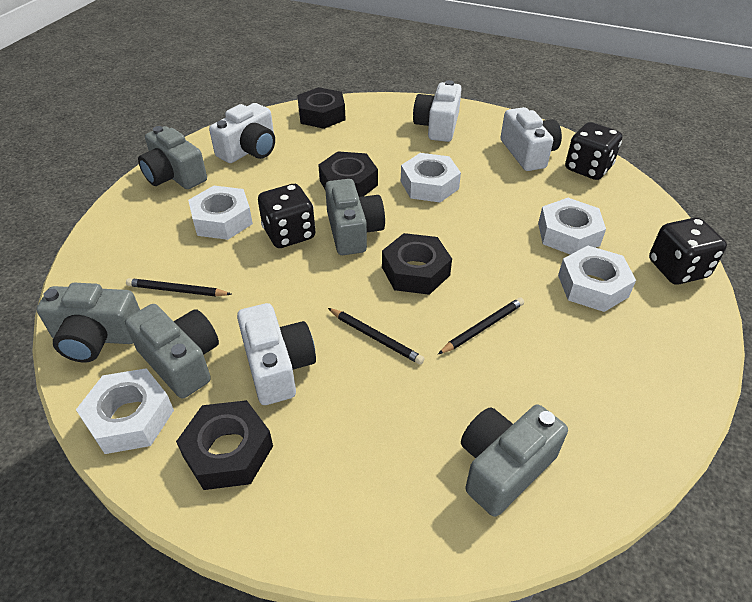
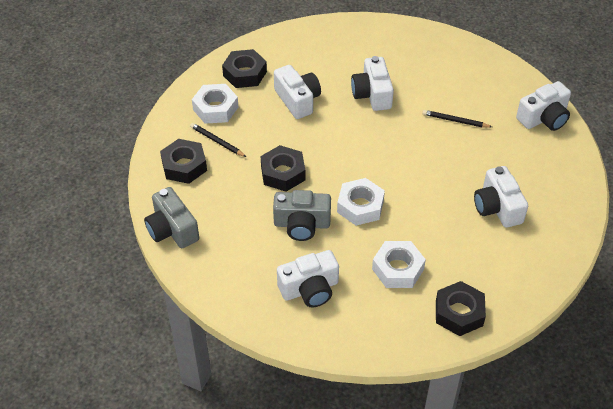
black dice: 3 -> 0
black pencil: 3 -> 2
grey camera: 5 -> 2
white camera: 4 -> 5
white nut: 5 -> 3

